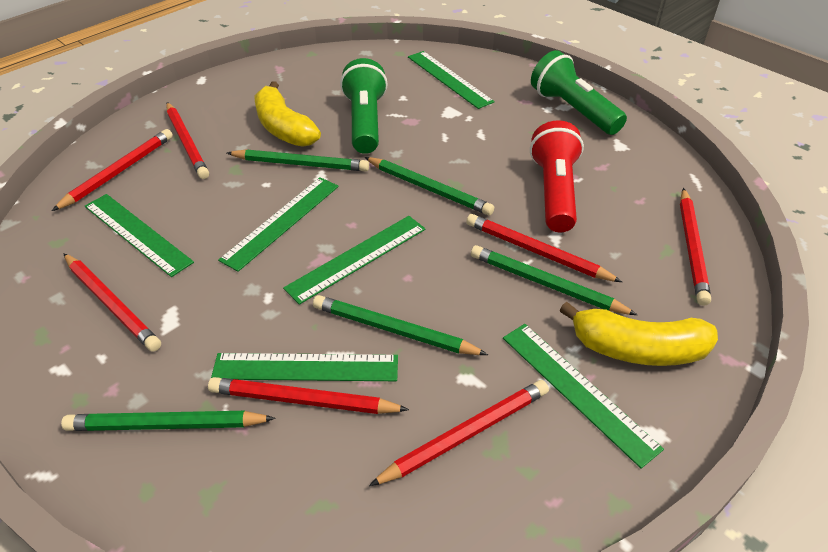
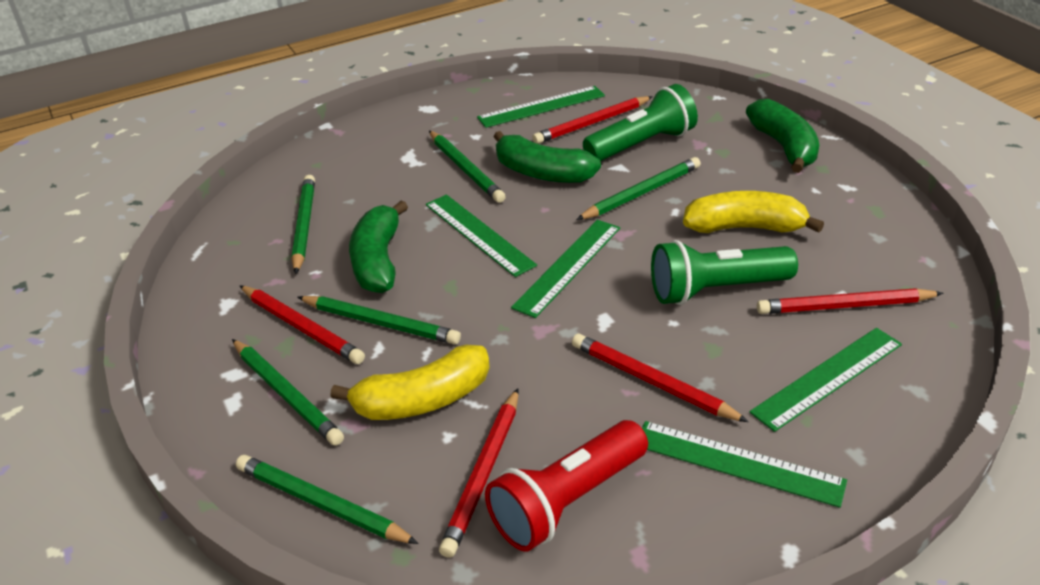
green banana: 0 -> 3
green pencil: 5 -> 6
green ruler: 6 -> 5
red pencil: 7 -> 5

